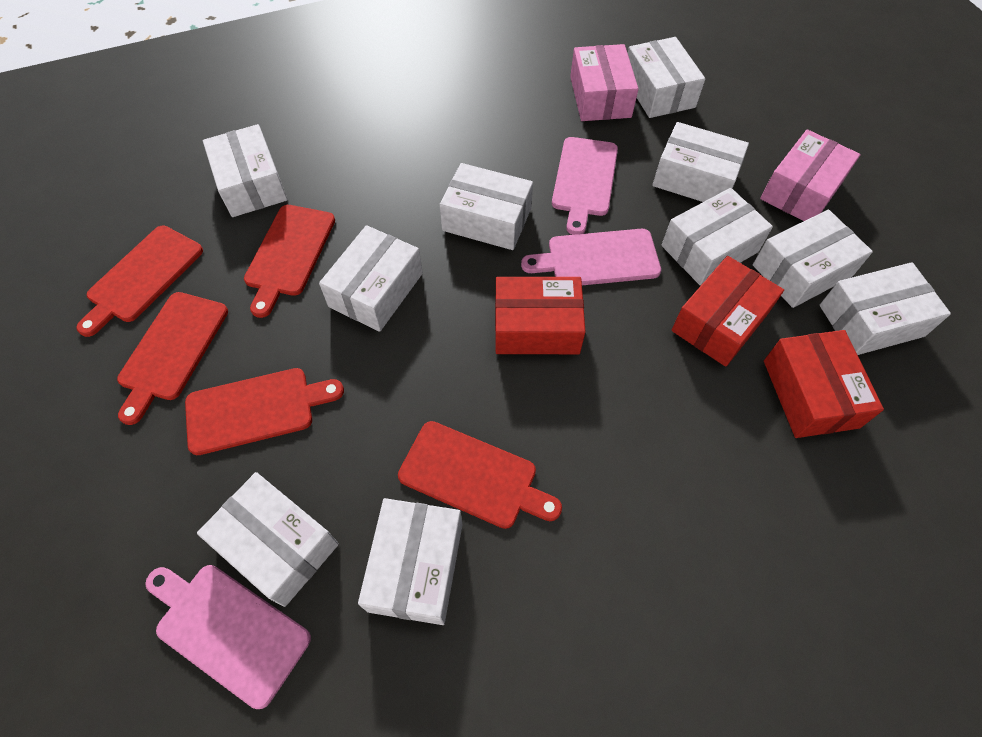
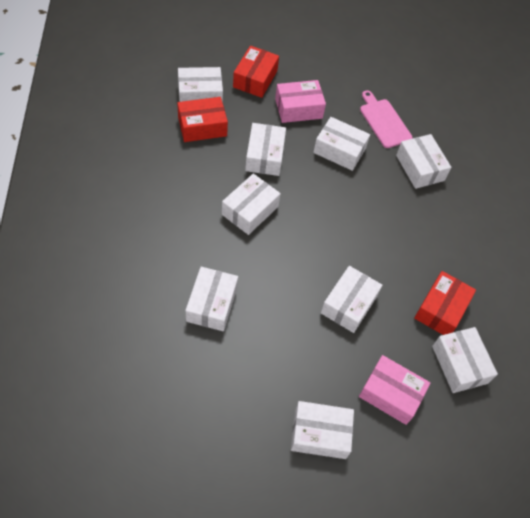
pink cutting board: 3 -> 1
red cutting board: 5 -> 0
white box: 10 -> 9

